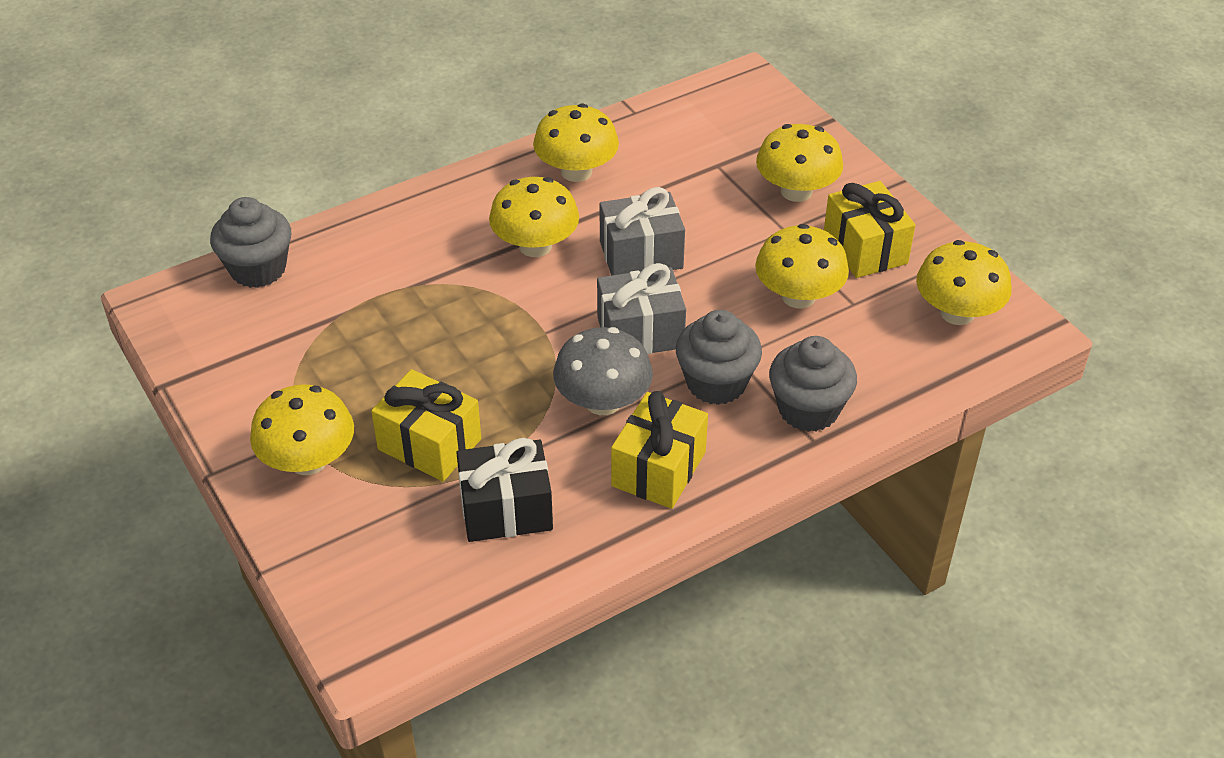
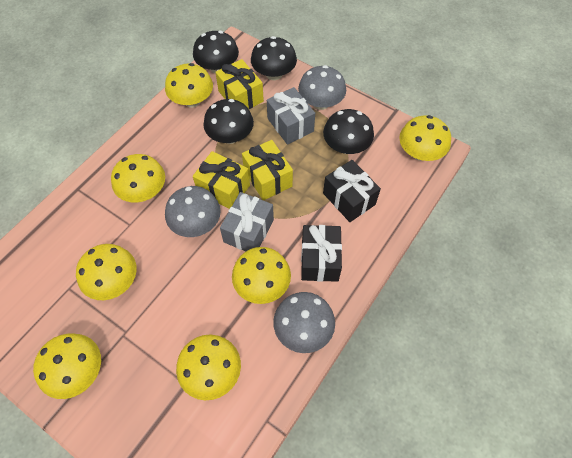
black gift: 1 -> 2
black mushroom: 0 -> 4
grey cupcake: 3 -> 0
grey mushroom: 1 -> 3
yellow mushroom: 6 -> 7

